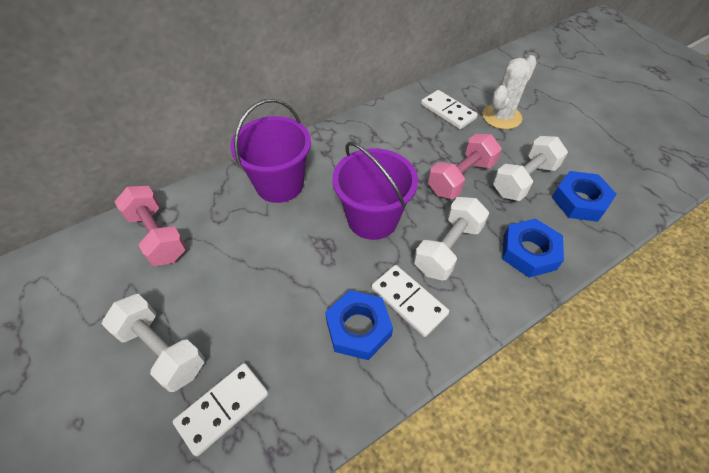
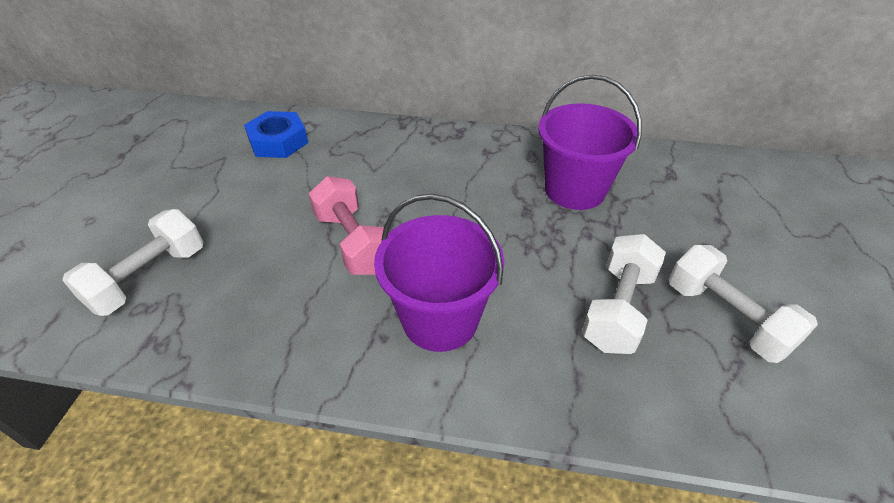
blue nut: 3 -> 1
pink dumbbell: 2 -> 1
white cactus: 1 -> 0
white domino: 3 -> 0

